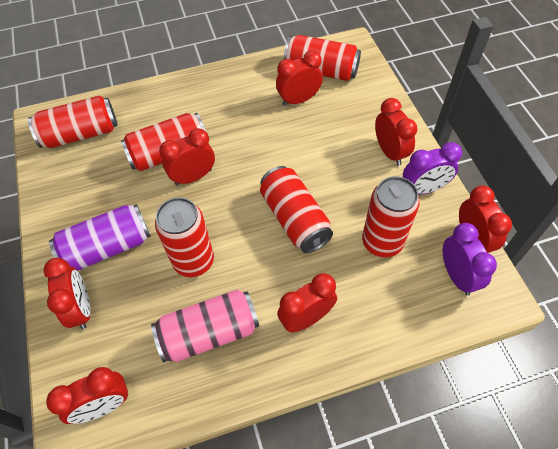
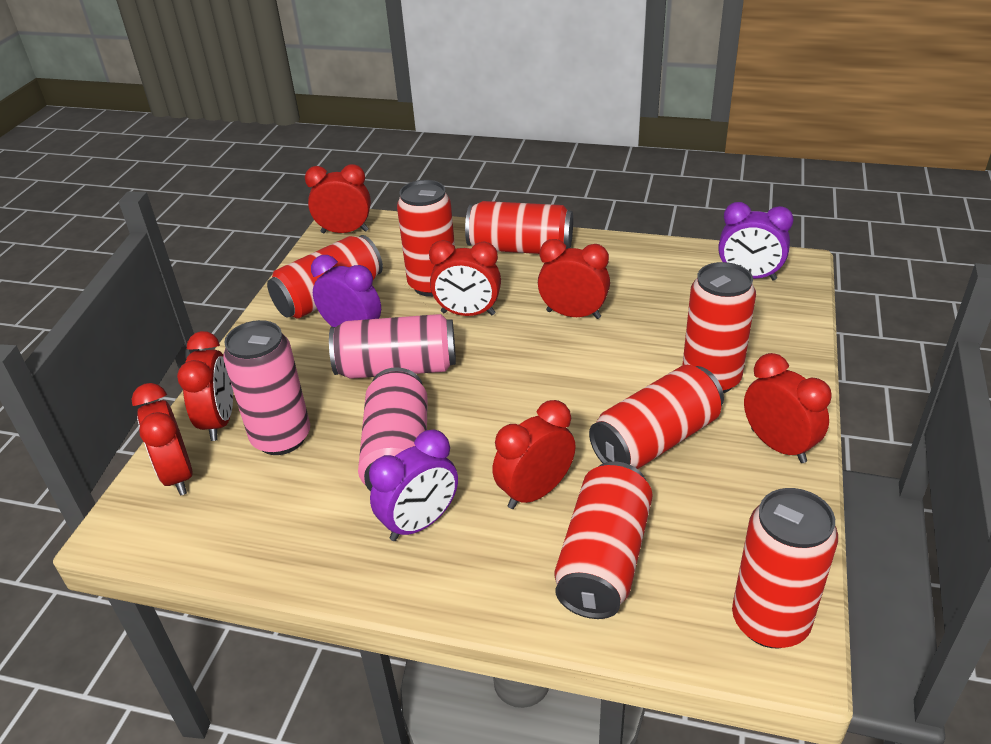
pink can: 1 -> 3
purple can: 1 -> 0
purple clock: 2 -> 3
red can: 6 -> 7

